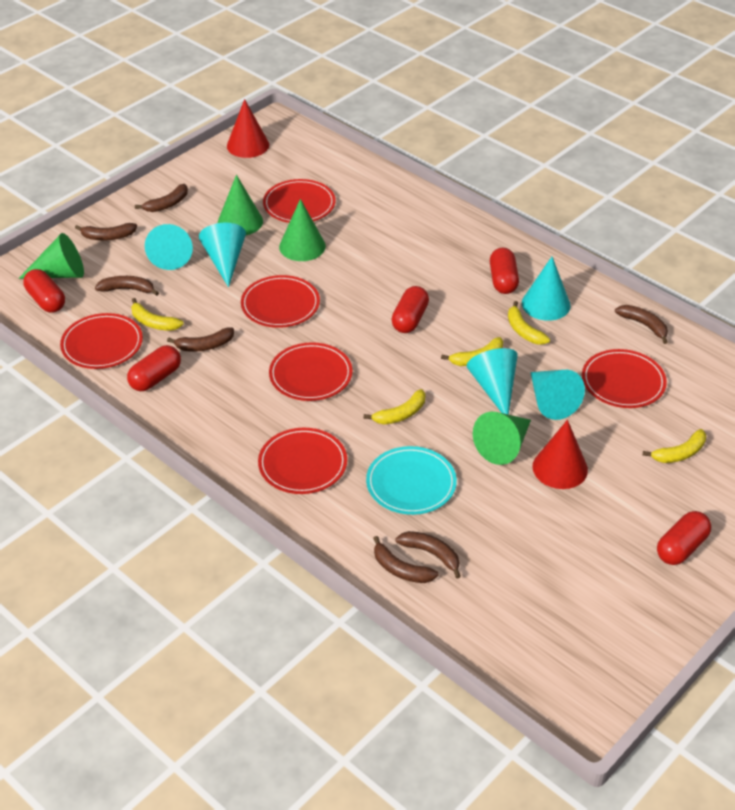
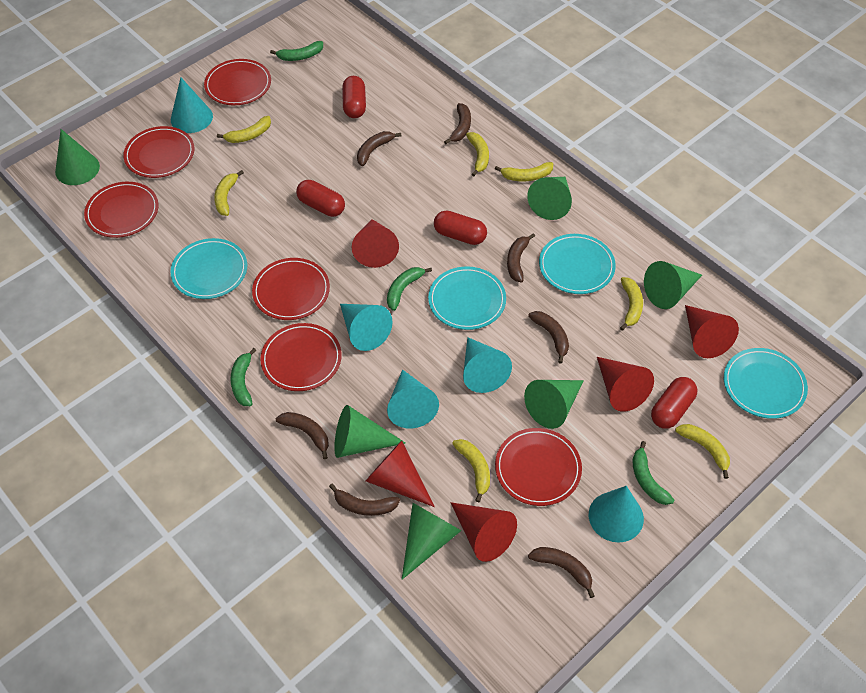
green banana: 0 -> 4
green cone: 4 -> 6
red capsule: 5 -> 4
red cone: 2 -> 5
turquoise plate: 1 -> 4
yellow banana: 5 -> 7

